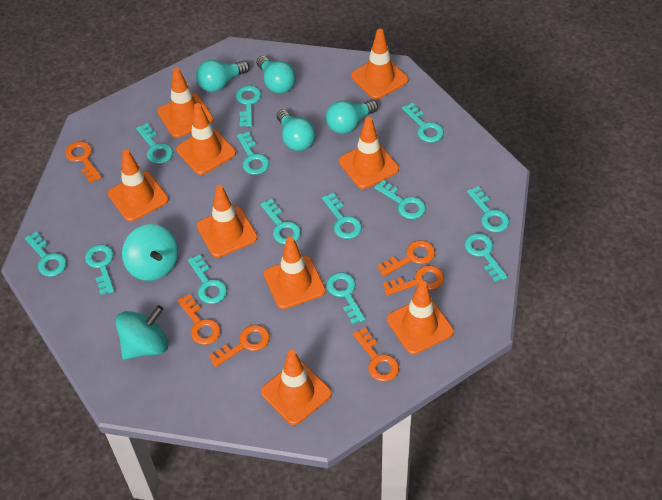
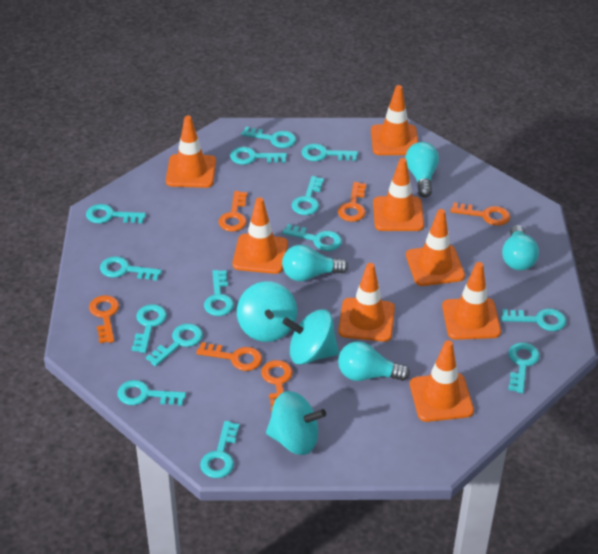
orange traffic cone: 9 -> 8
turquoise key: 13 -> 14
turquoise spinning top: 2 -> 3

